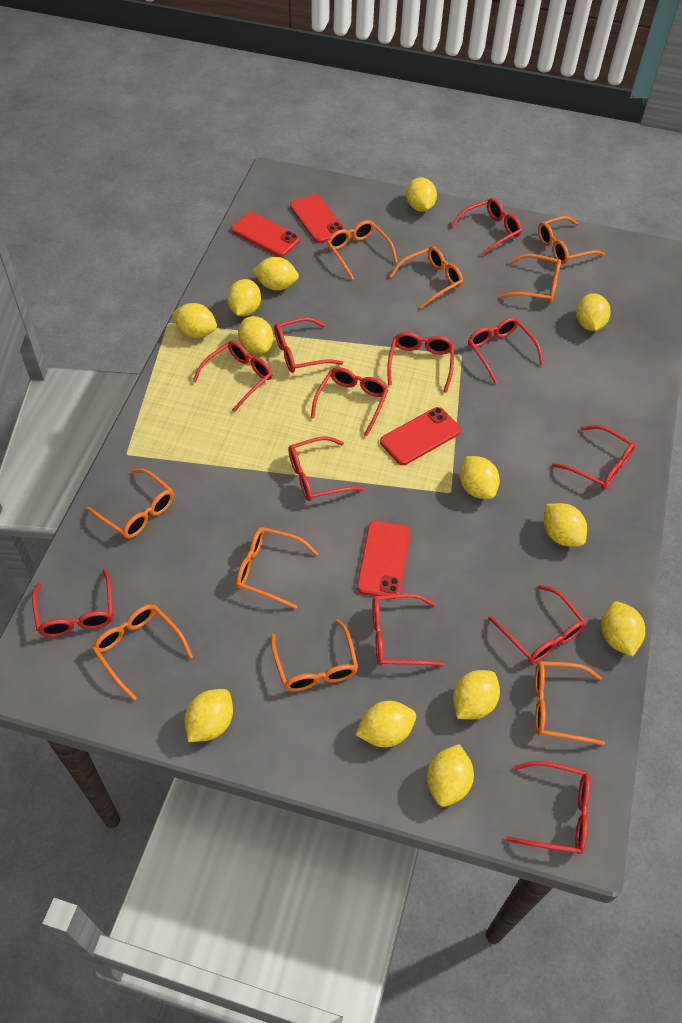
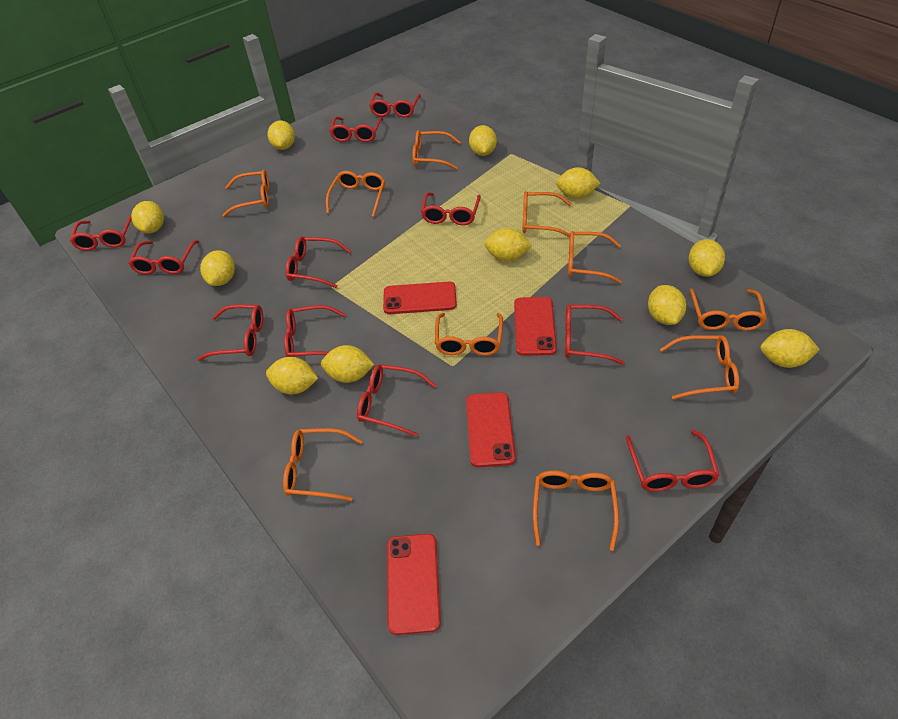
orange glasses: 9 -> 10
red glasses: 12 -> 11
yellow lemon: 13 -> 11

